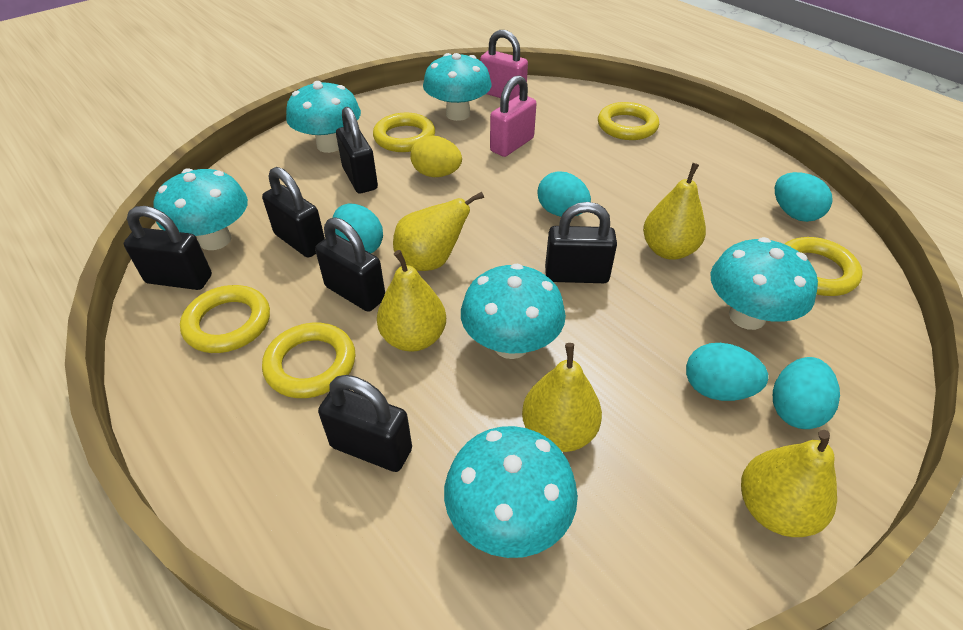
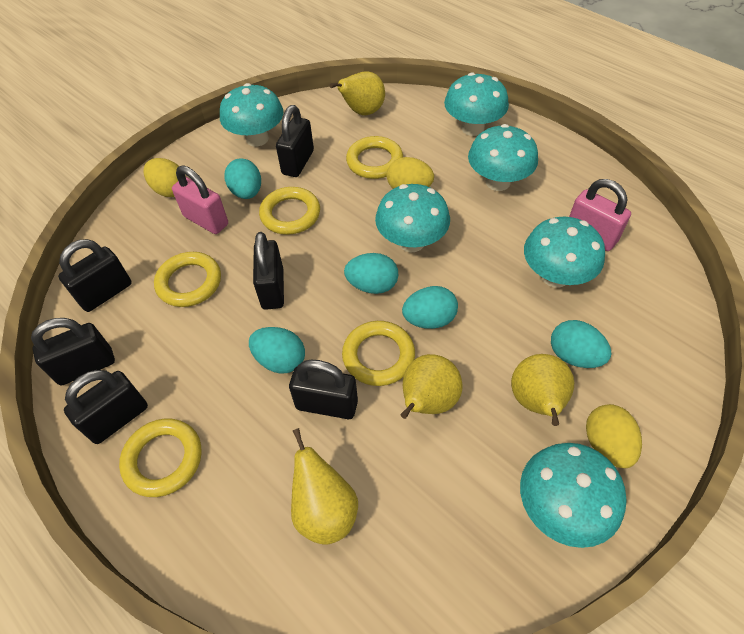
yellow egg: 1 -> 3
yellow pear: 5 -> 4

